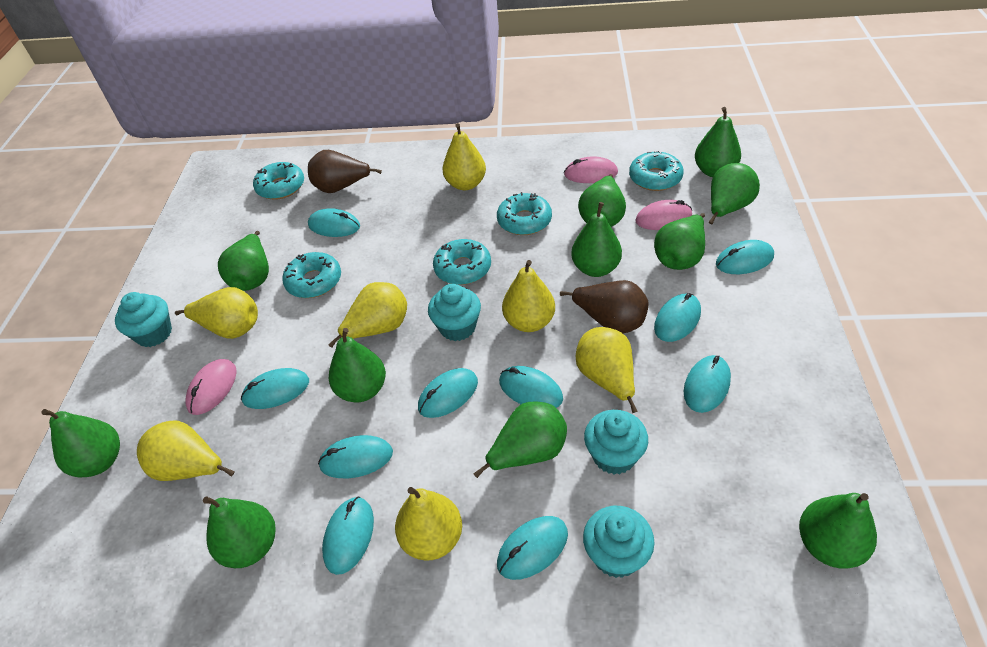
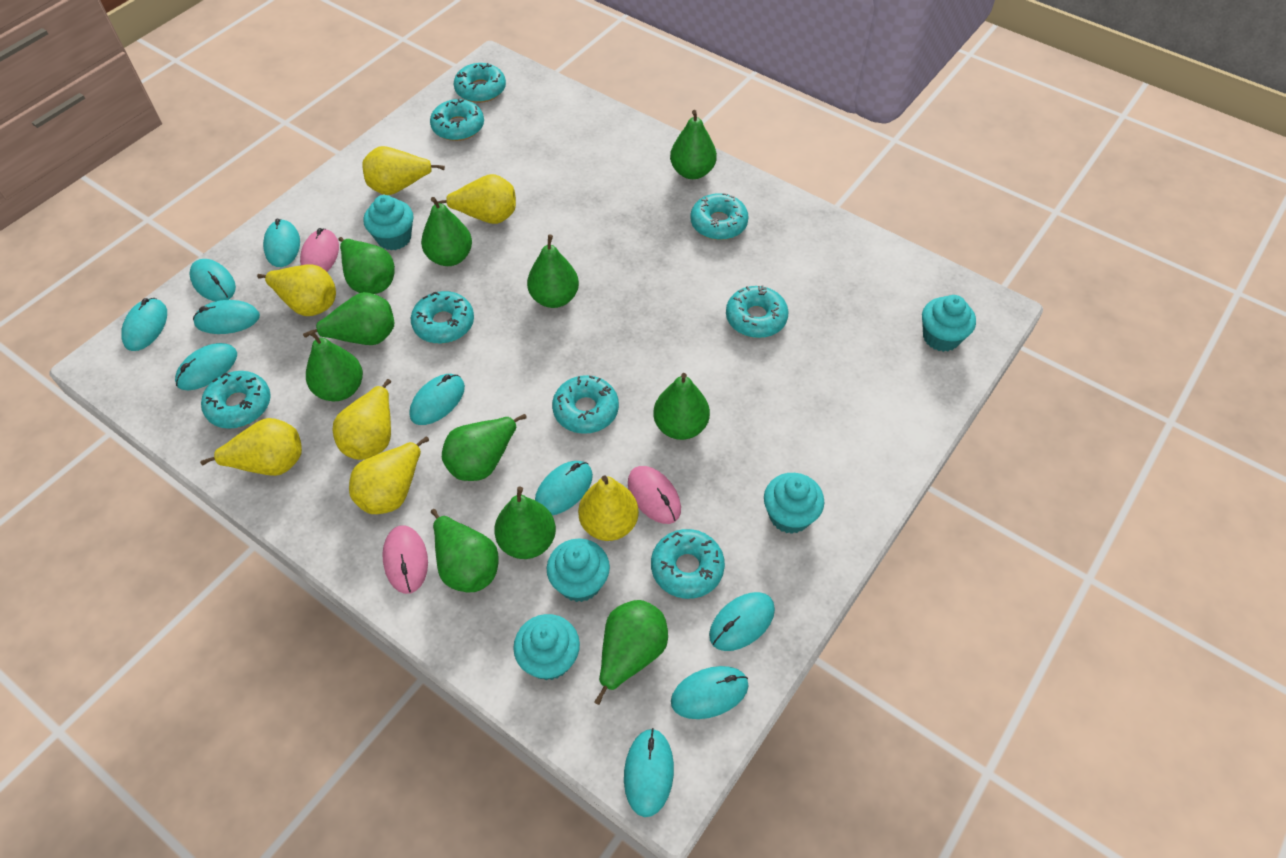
brown pear: 2 -> 0
turquoise cupcake: 4 -> 5
turquoise donut: 5 -> 8

